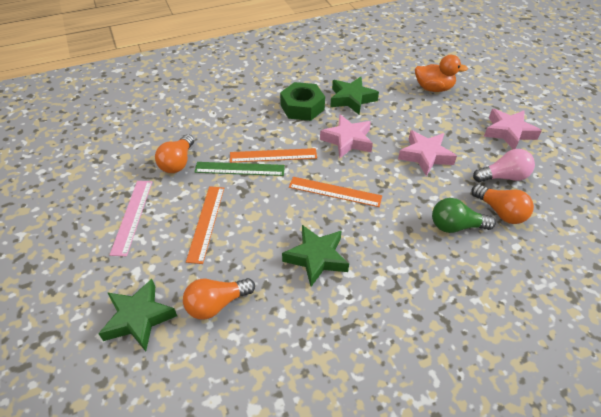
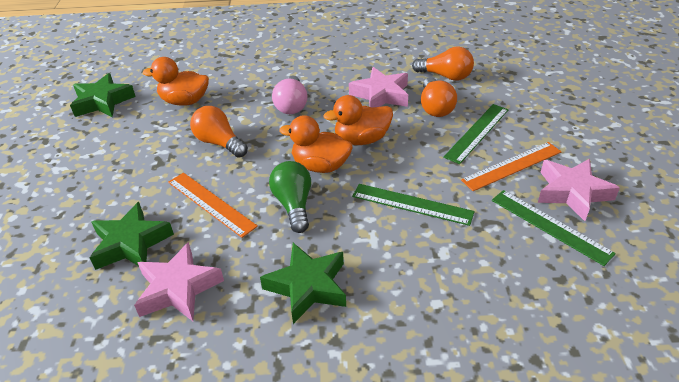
green nut: 1 -> 0
green ruler: 1 -> 3
orange duck: 1 -> 3
orange ruler: 3 -> 2
pink ruler: 1 -> 0

